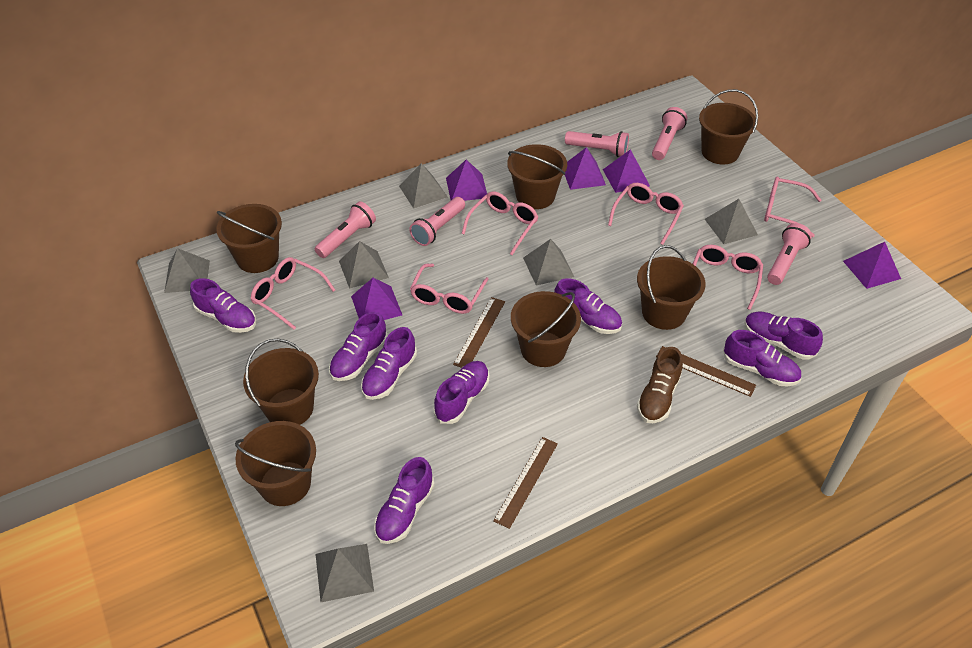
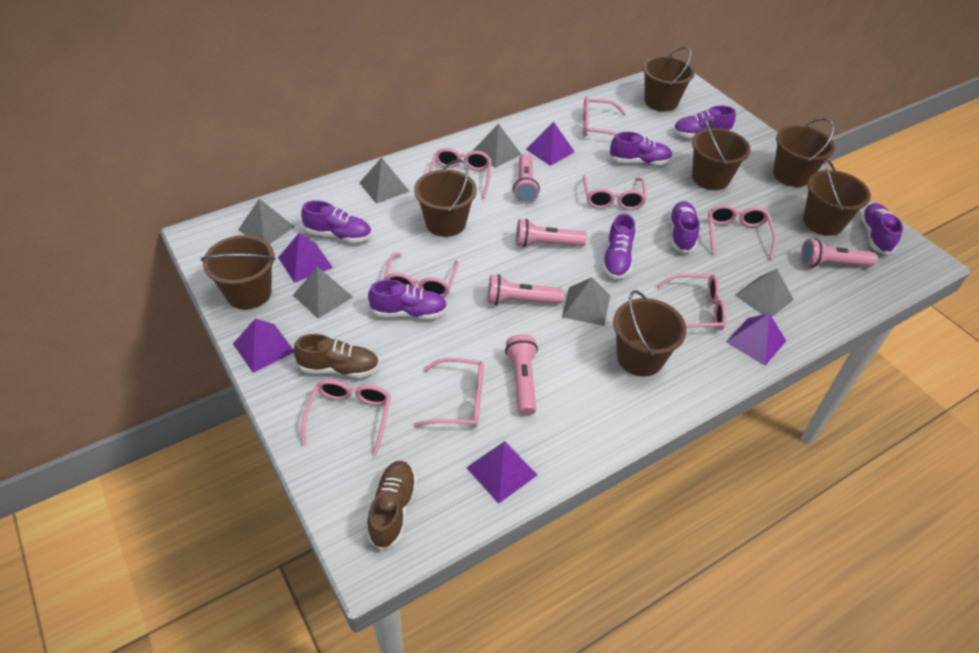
brown ruler: 3 -> 0
brown shoe: 1 -> 2
pink glasses: 6 -> 8
purple shoe: 8 -> 7

